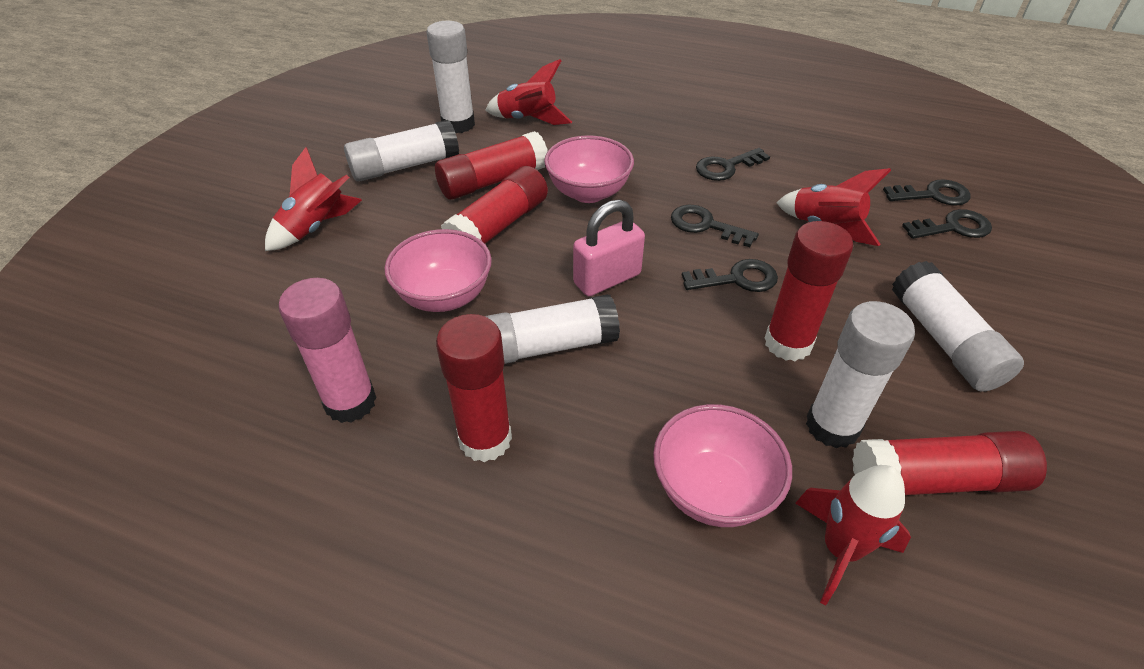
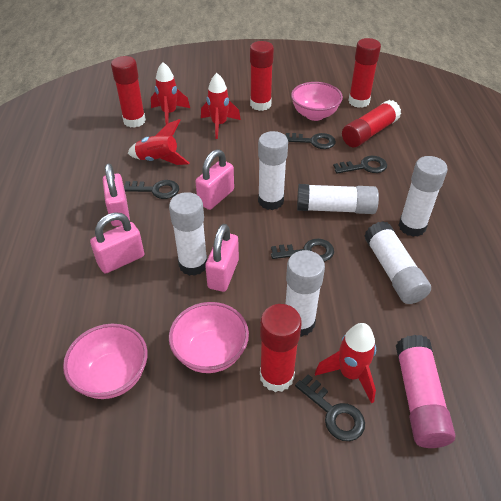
pink padlock: 1 -> 4
white glue stick: 5 -> 6

